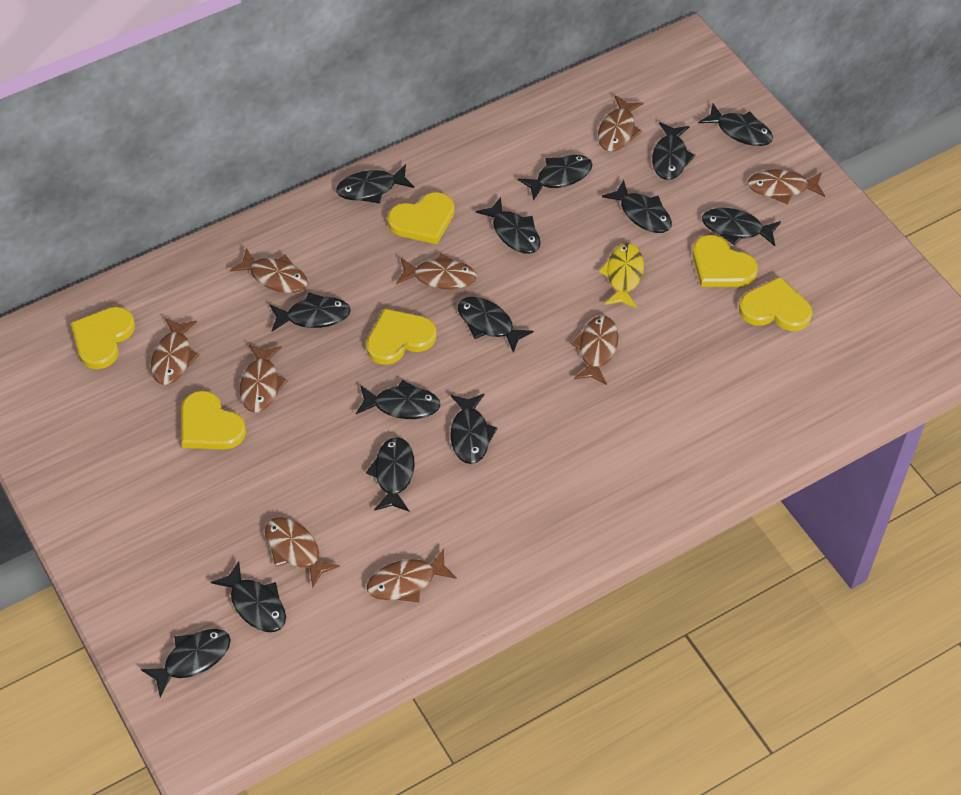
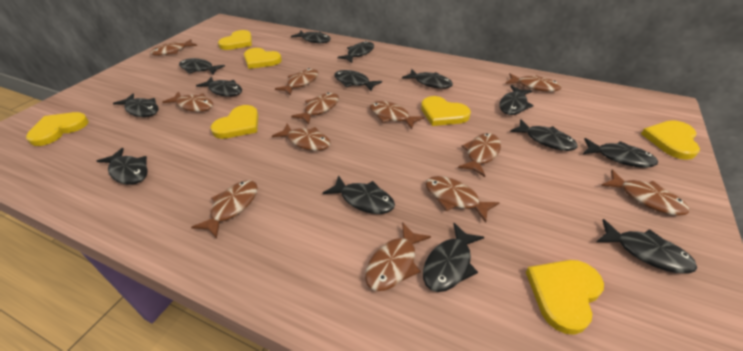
brown fish: 9 -> 12
yellow fish: 1 -> 0
yellow heart: 6 -> 7

